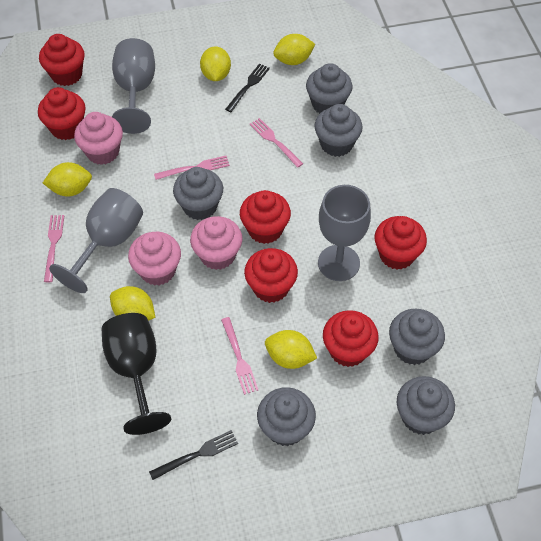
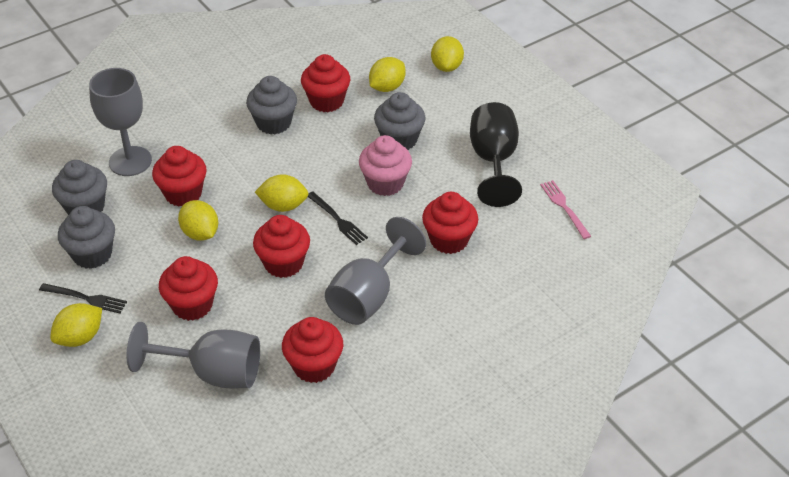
grey cupcake: 6 -> 4
pink cupcake: 3 -> 1
pink fork: 4 -> 1

